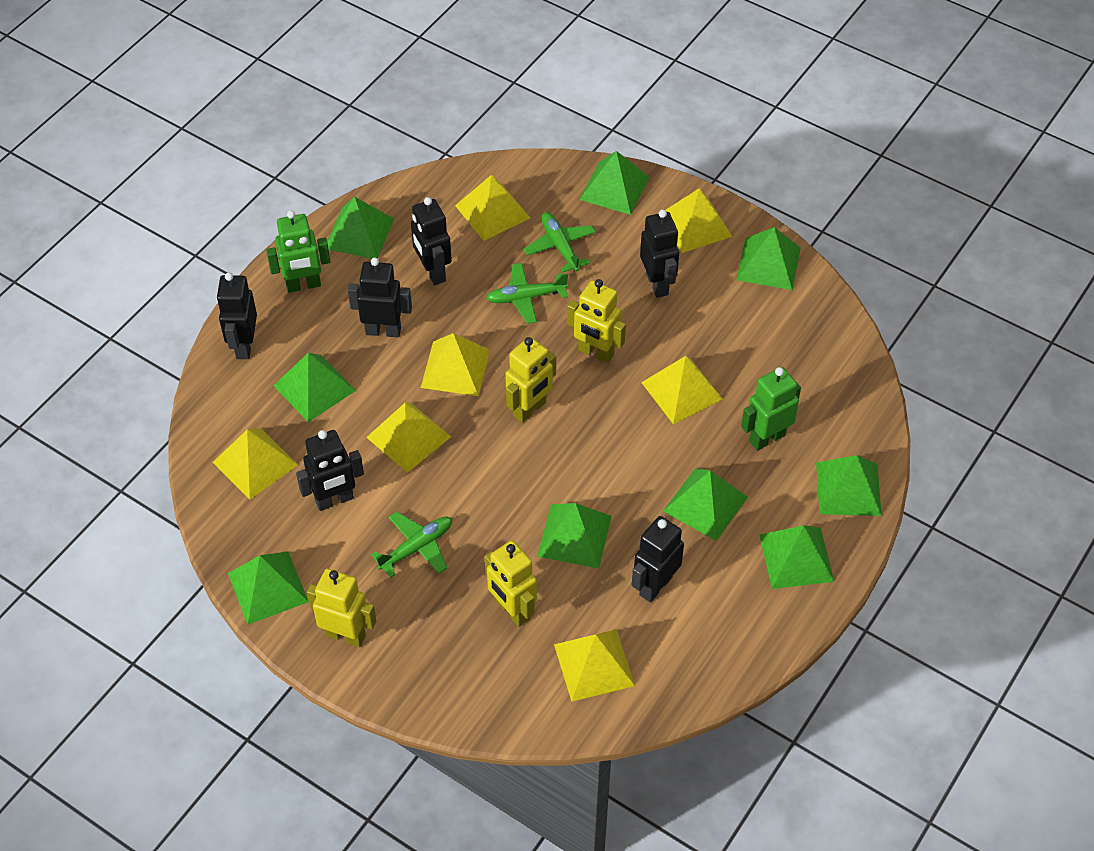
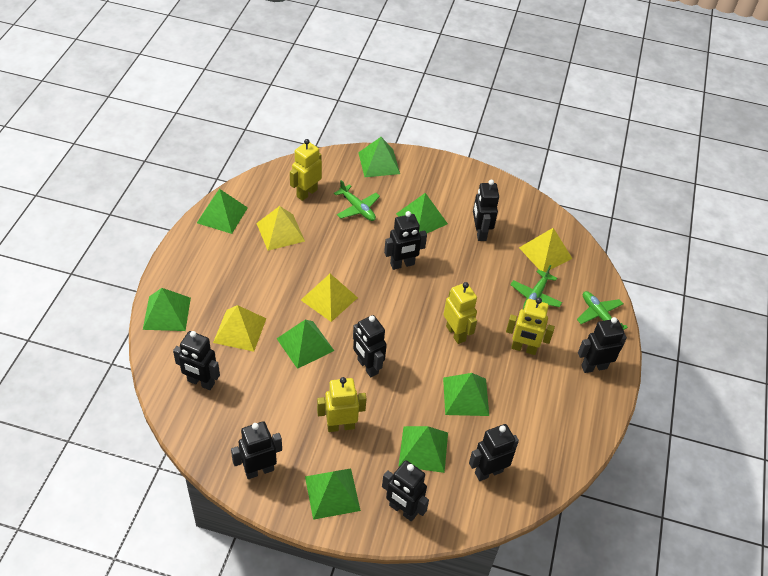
black robot: 6 -> 8
green pyramid: 9 -> 8
green robot: 2 -> 0
yellow pyramid: 7 -> 4

